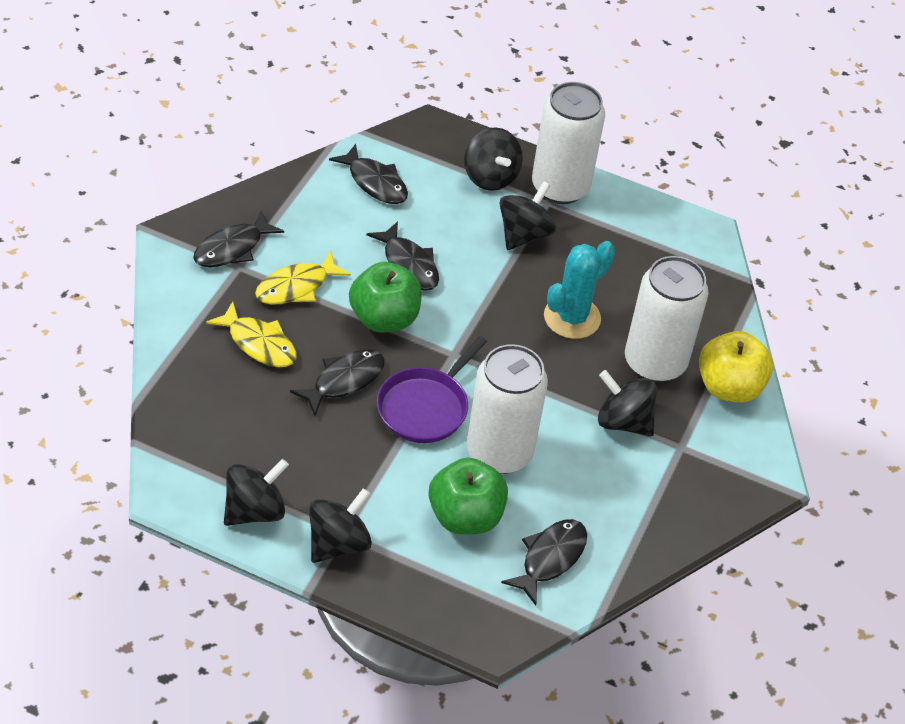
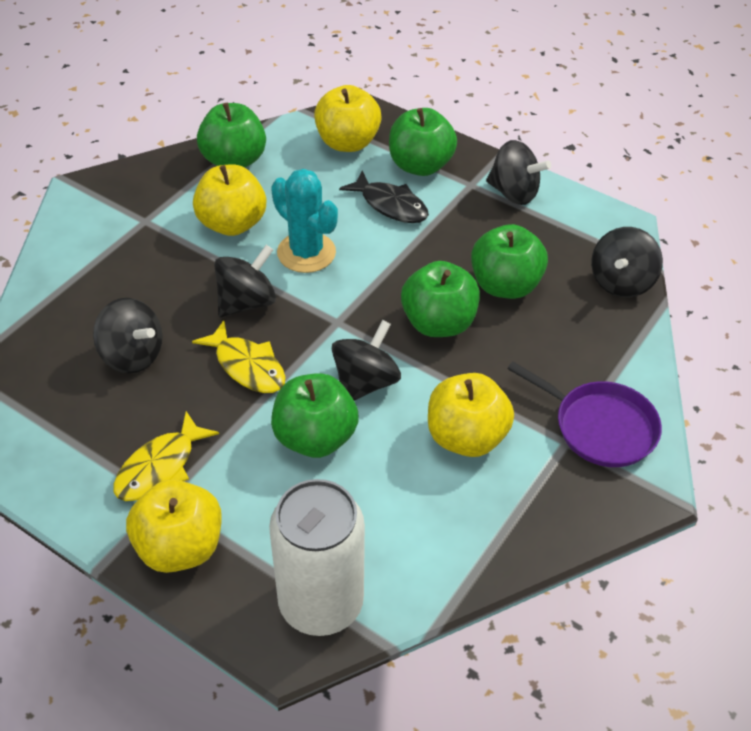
black fish: 5 -> 1
green apple: 2 -> 5
white can: 3 -> 1
yellow apple: 1 -> 4

